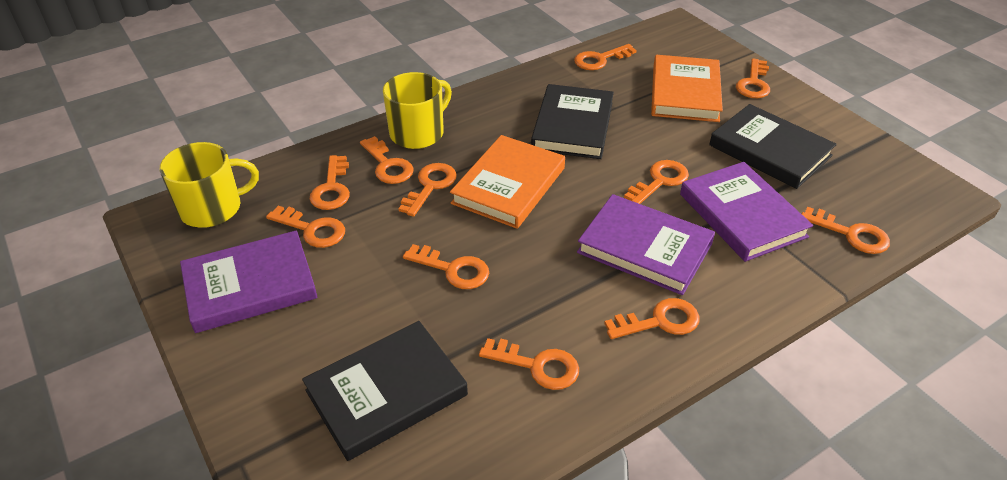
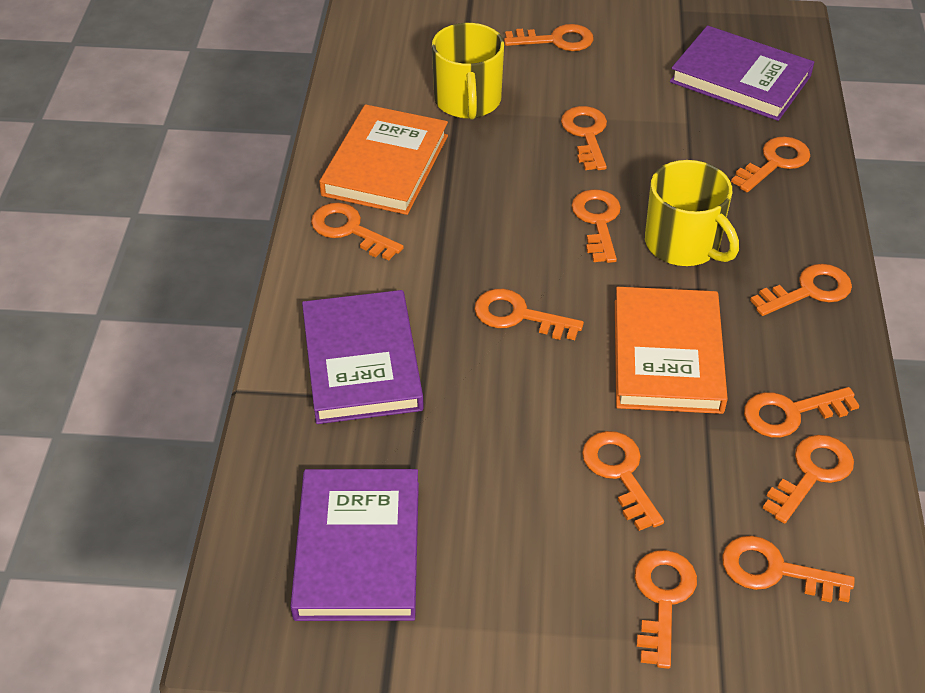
black book: 3 -> 0
orange key: 11 -> 12

